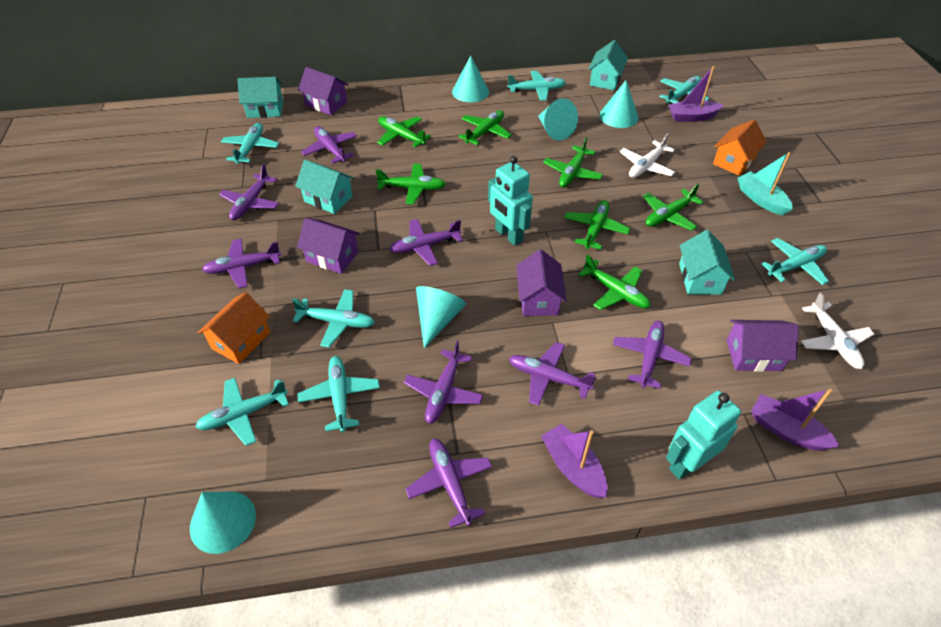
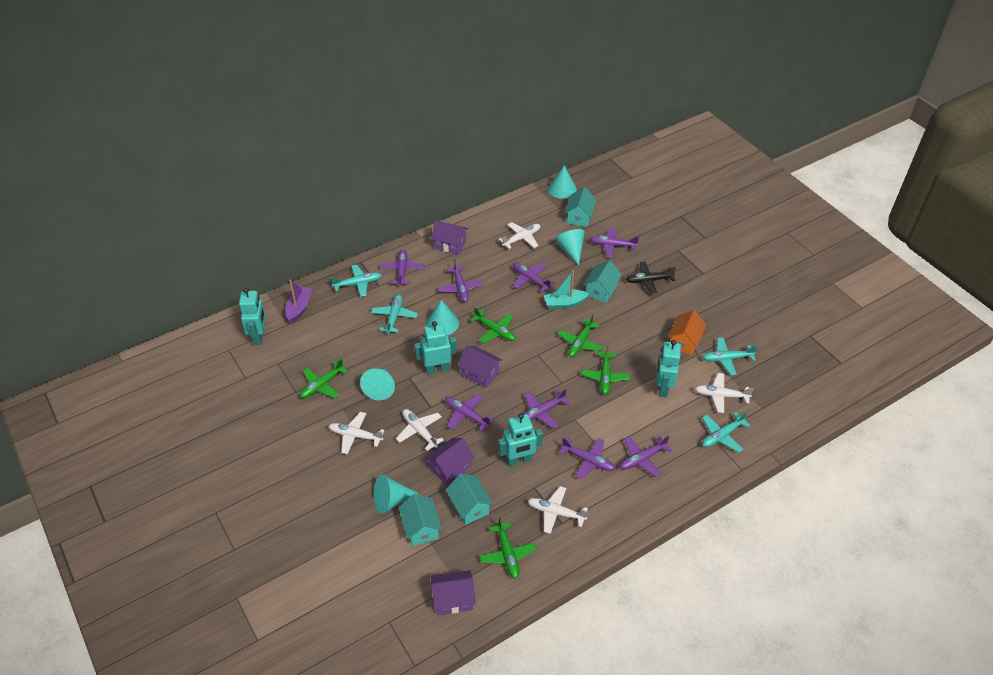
black plane: 0 -> 1
green plane: 7 -> 5
orange house: 2 -> 1
purple boat: 3 -> 1
turquoise plane: 7 -> 4
turquoise robot: 2 -> 4
white plane: 2 -> 5

